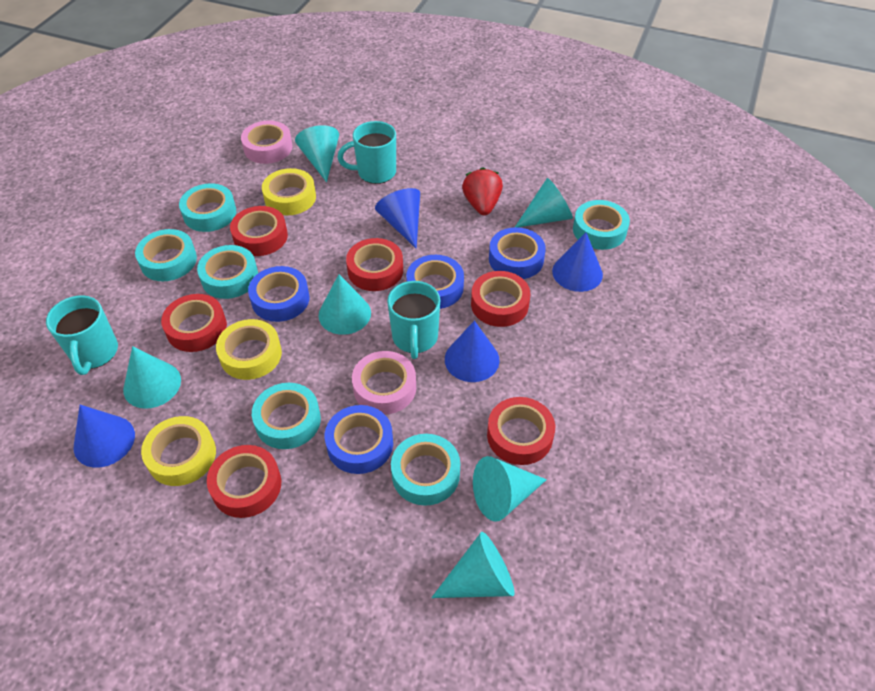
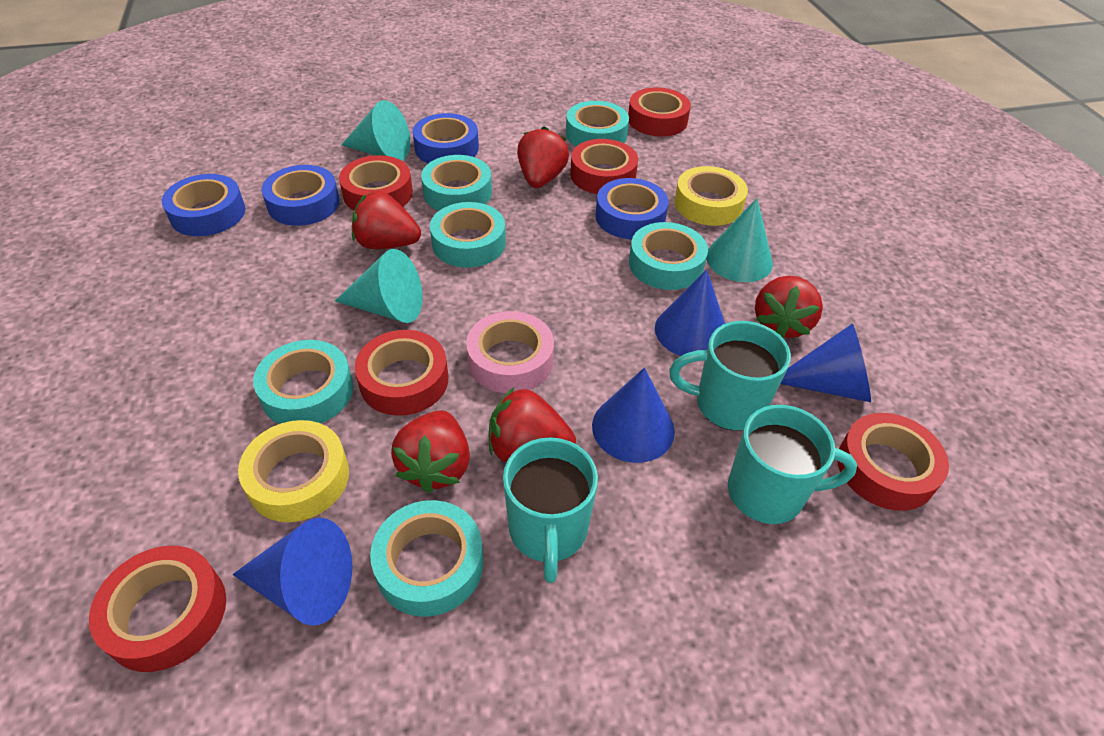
pink tape: 2 -> 1
red strawberry: 1 -> 5
turquoise cone: 6 -> 3
yellow tape: 3 -> 2

